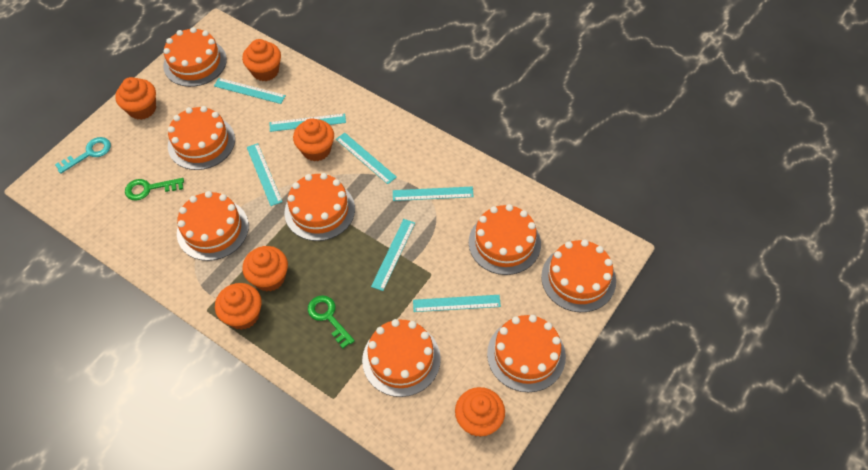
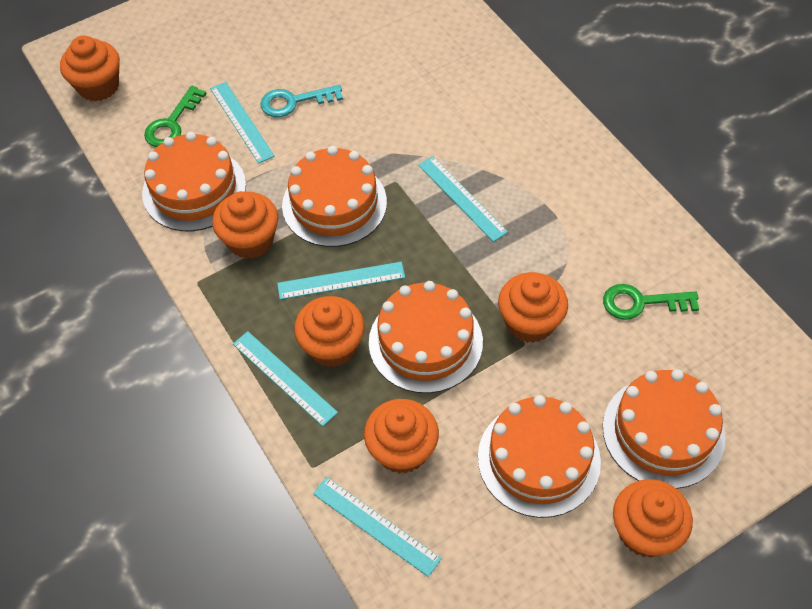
orange cake: 8 -> 5
turquoise ruler: 7 -> 5

